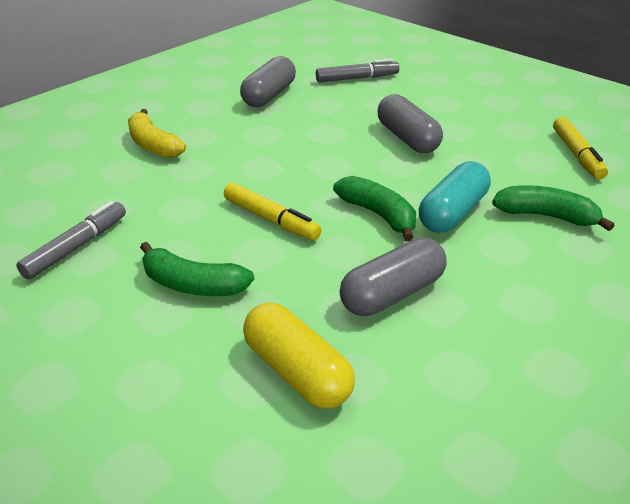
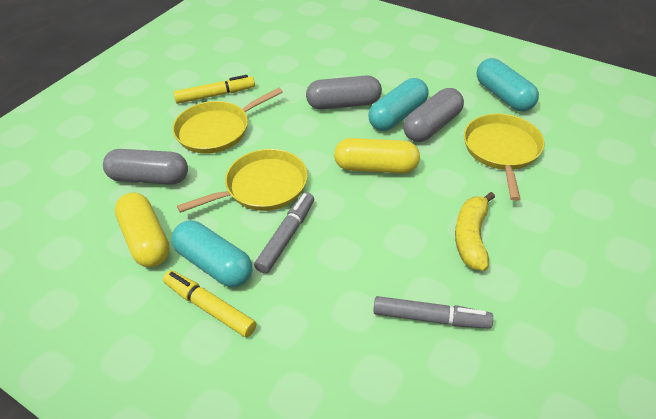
green banana: 3 -> 0
turquoise capsule: 1 -> 3
yellow capsule: 1 -> 2
yellow pan: 0 -> 3

